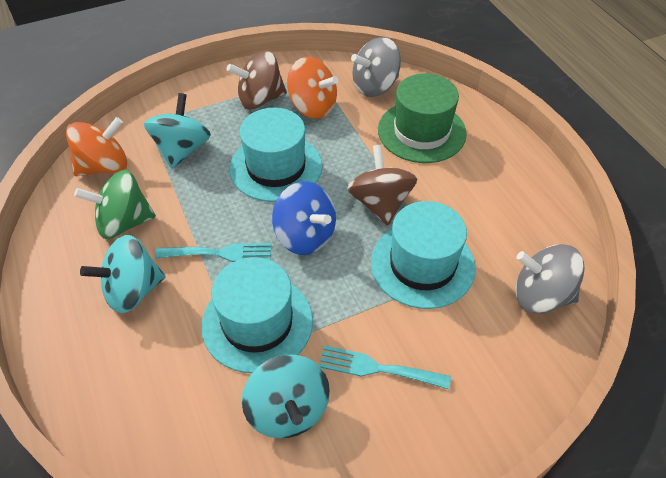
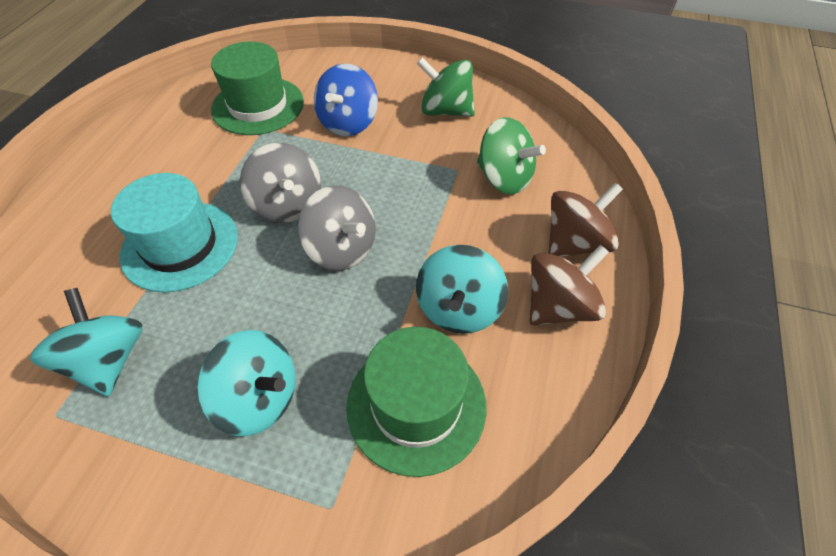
green hat: 1 -> 2
green spinning top: 1 -> 2
orange spinning top: 2 -> 0
turquoise fork: 2 -> 0
turquoise hat: 3 -> 1

